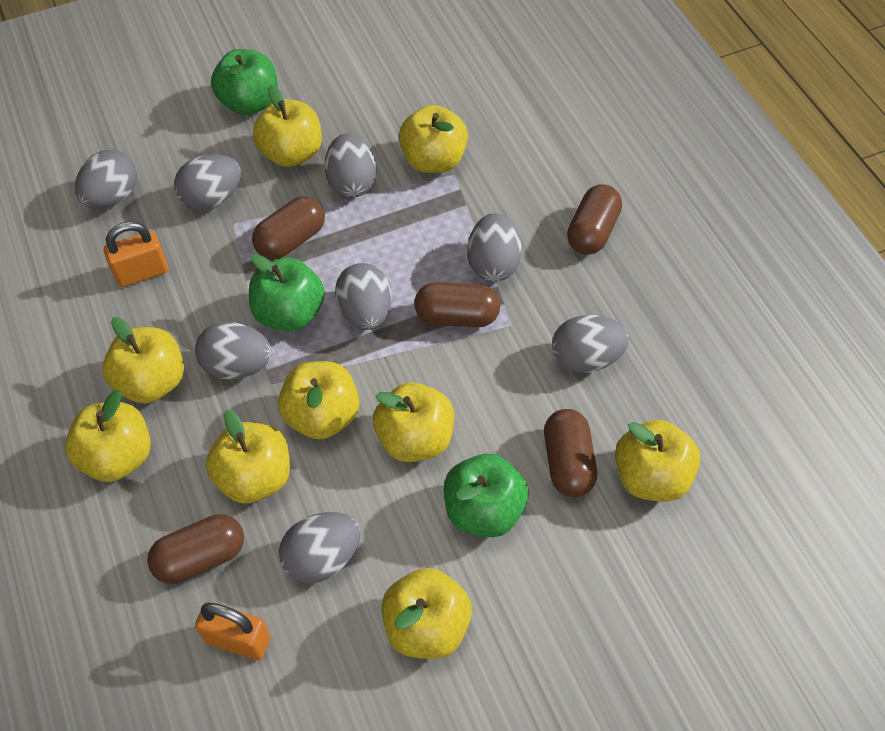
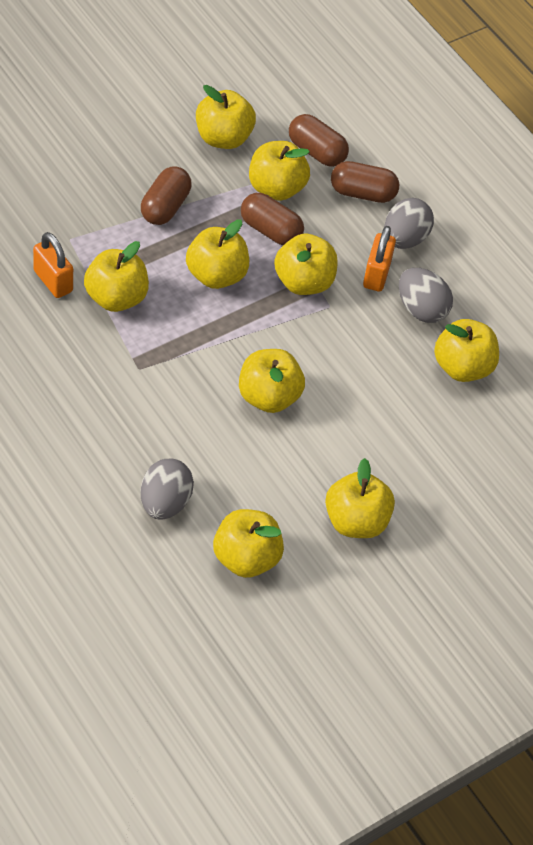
brown capsule: 5 -> 4
green apple: 3 -> 0
grey egg: 8 -> 3

